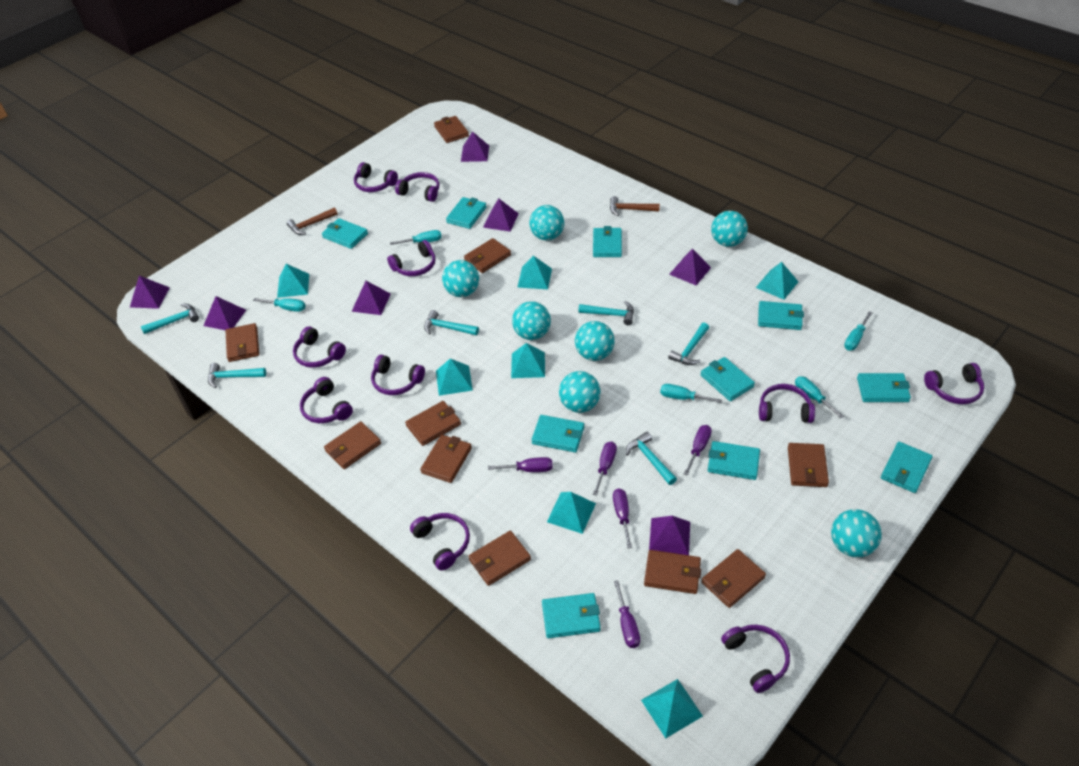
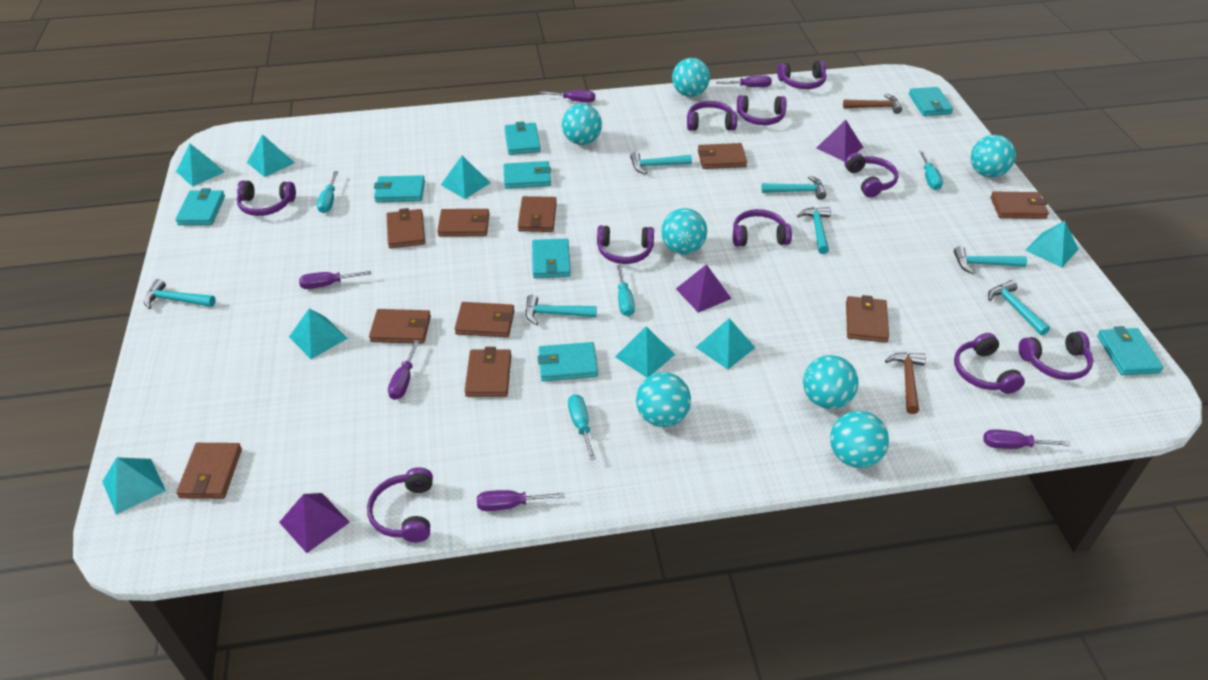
purple pyramid: 7 -> 3
purple screwdriver: 5 -> 6
turquoise hammer: 6 -> 7
turquoise pyramid: 7 -> 8
turquoise screwdriver: 5 -> 4
turquoise wallet: 10 -> 8

